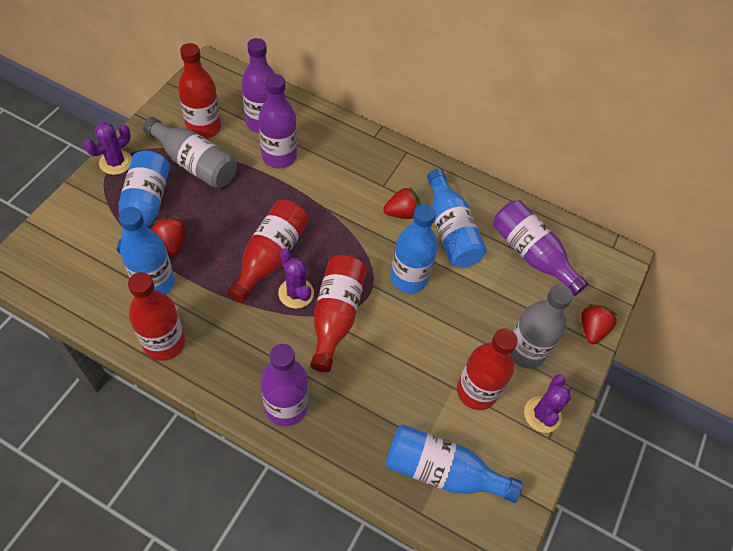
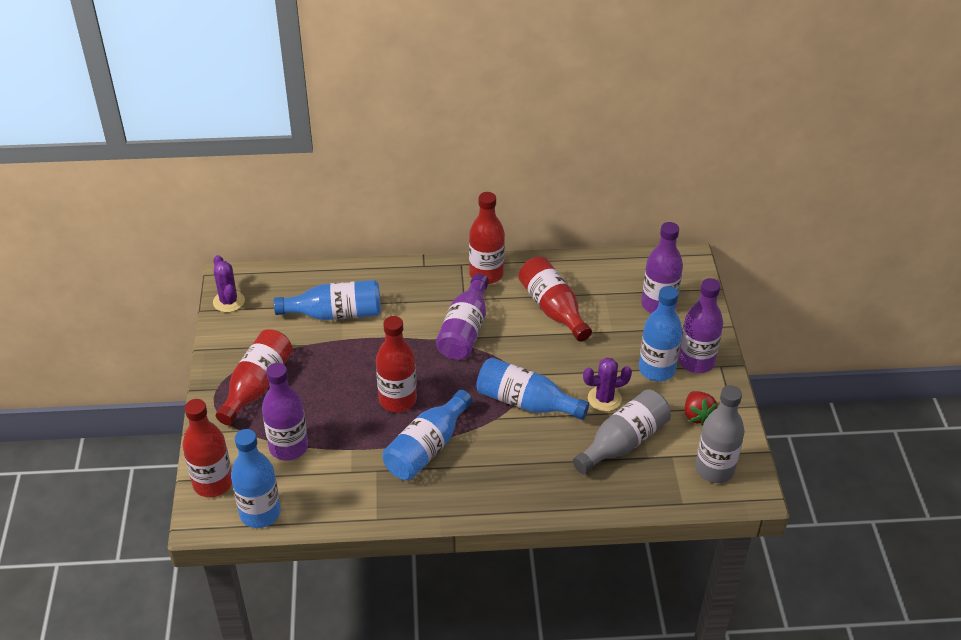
purple cactus: 3 -> 2
red strawberry: 3 -> 1

